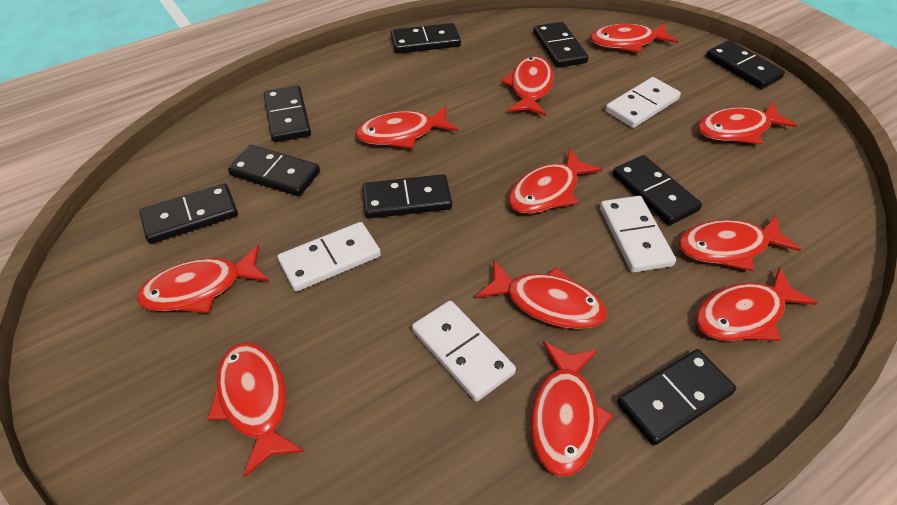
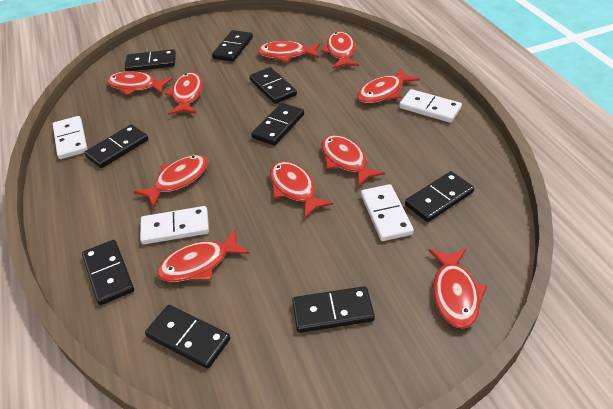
red fish: 11 -> 10

